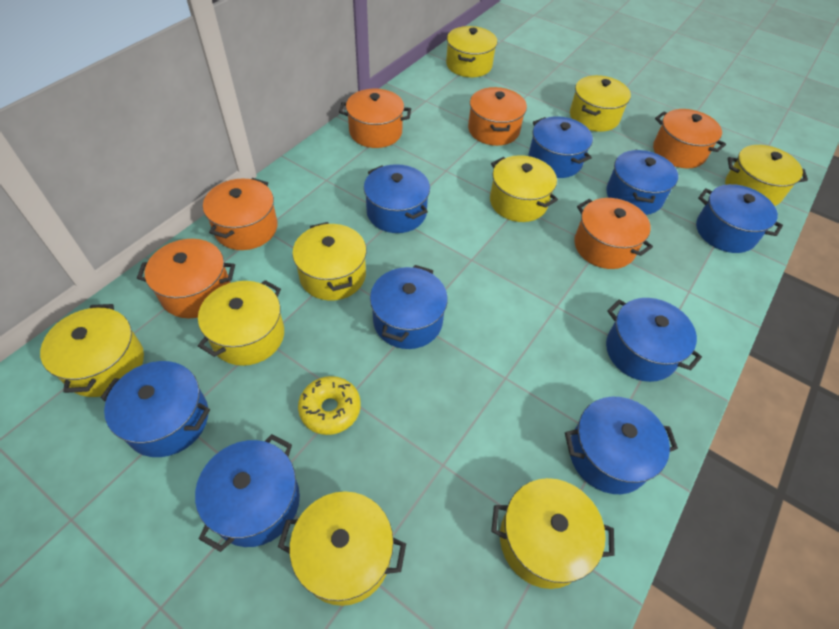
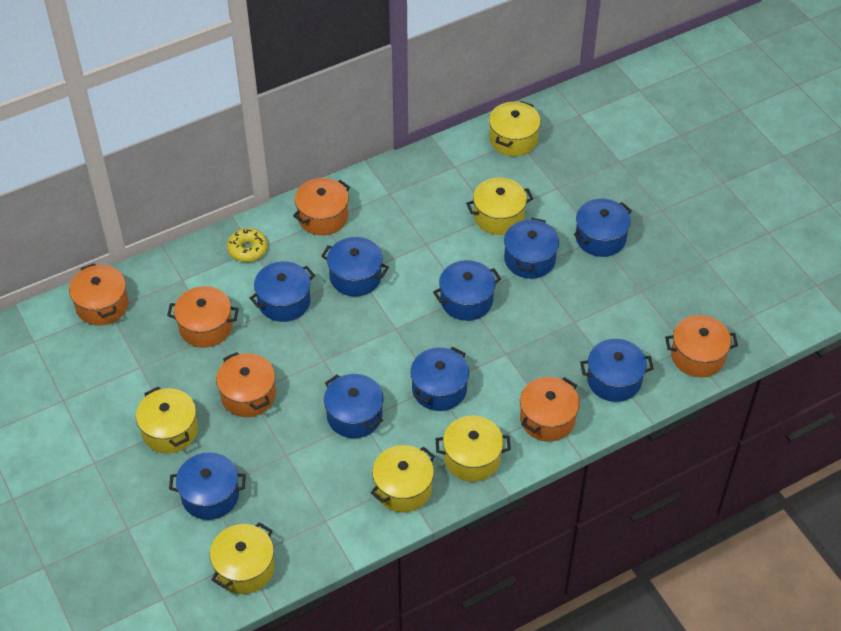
yellow pot: 9 -> 6

